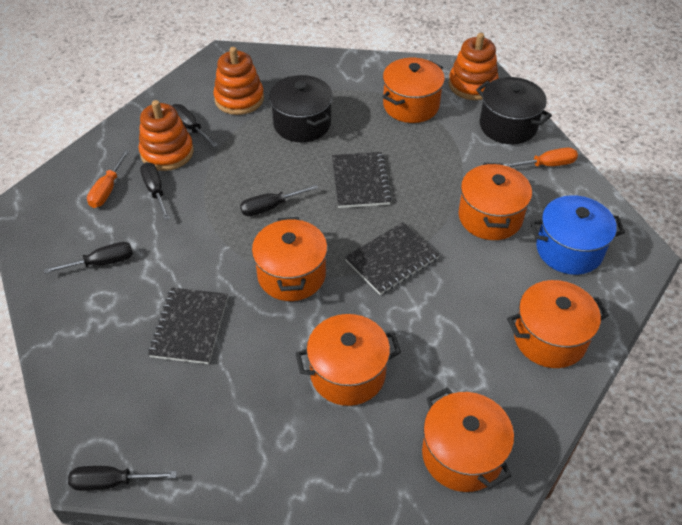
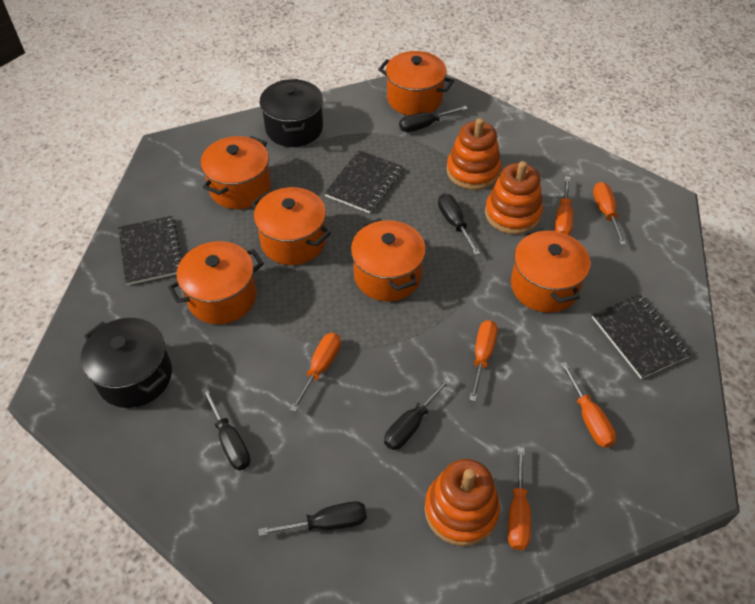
blue pot: 1 -> 0
orange screwdriver: 2 -> 6

